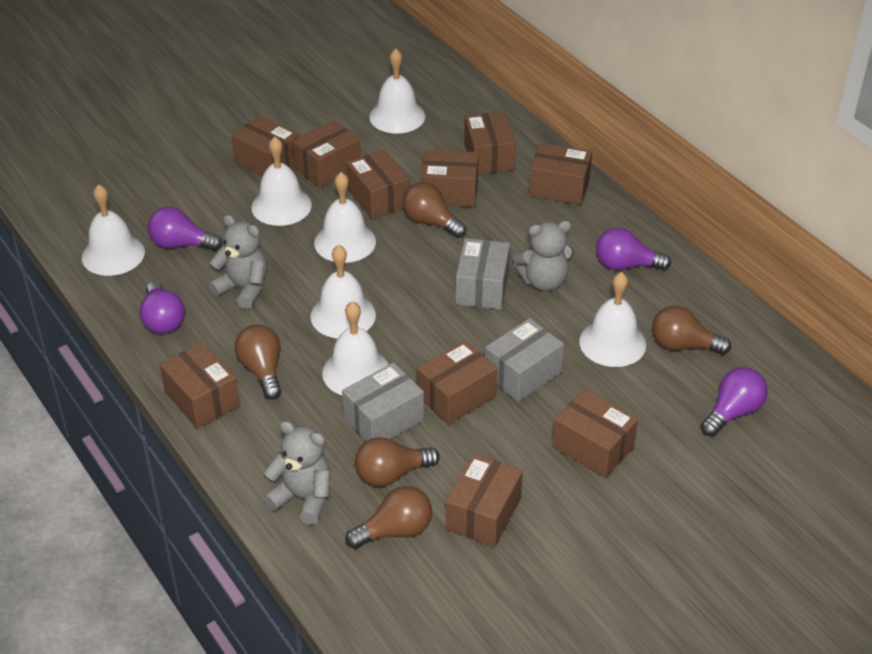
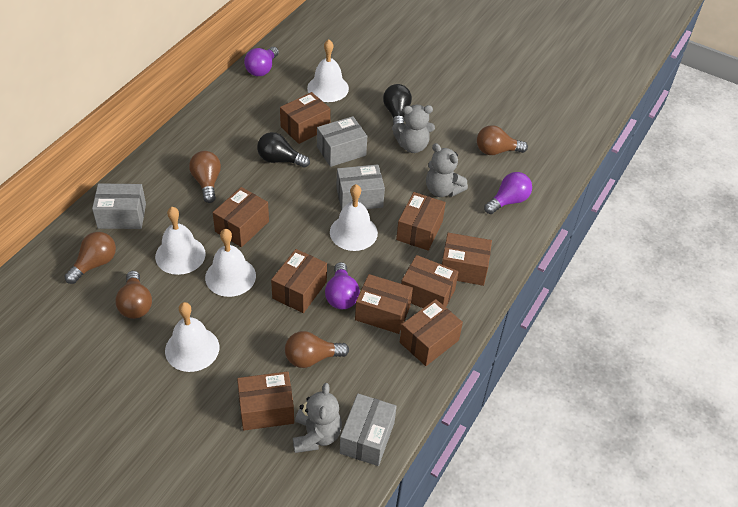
black light bulb: 0 -> 2
brown box: 10 -> 9
grey box: 3 -> 4
purple light bulb: 4 -> 3
white bell: 7 -> 5

